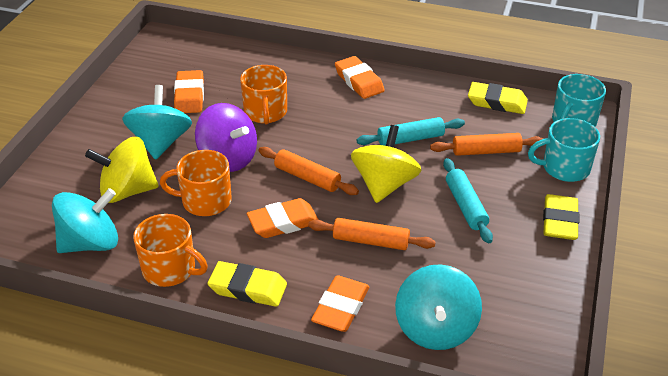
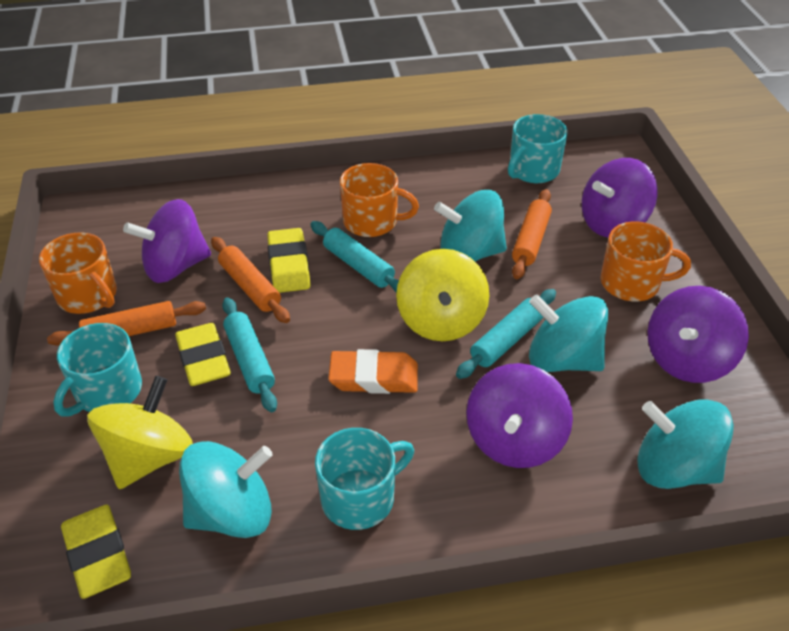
orange eraser: 4 -> 1
purple spinning top: 1 -> 4
turquoise mug: 2 -> 3
turquoise rolling pin: 2 -> 3
turquoise spinning top: 3 -> 4

